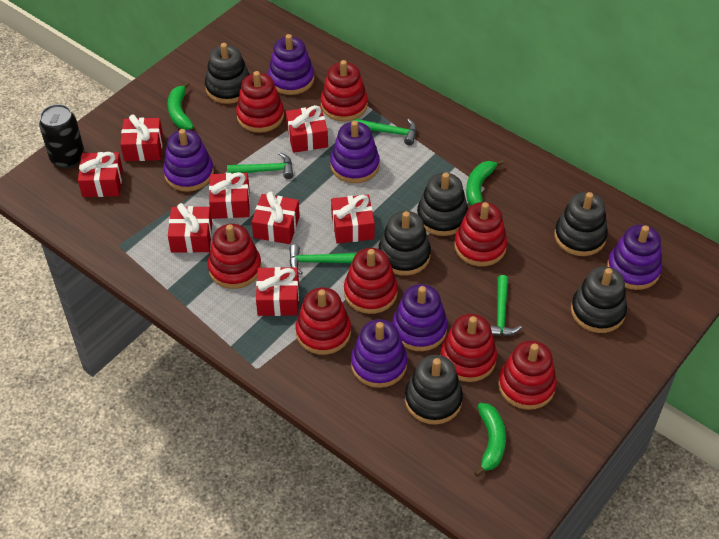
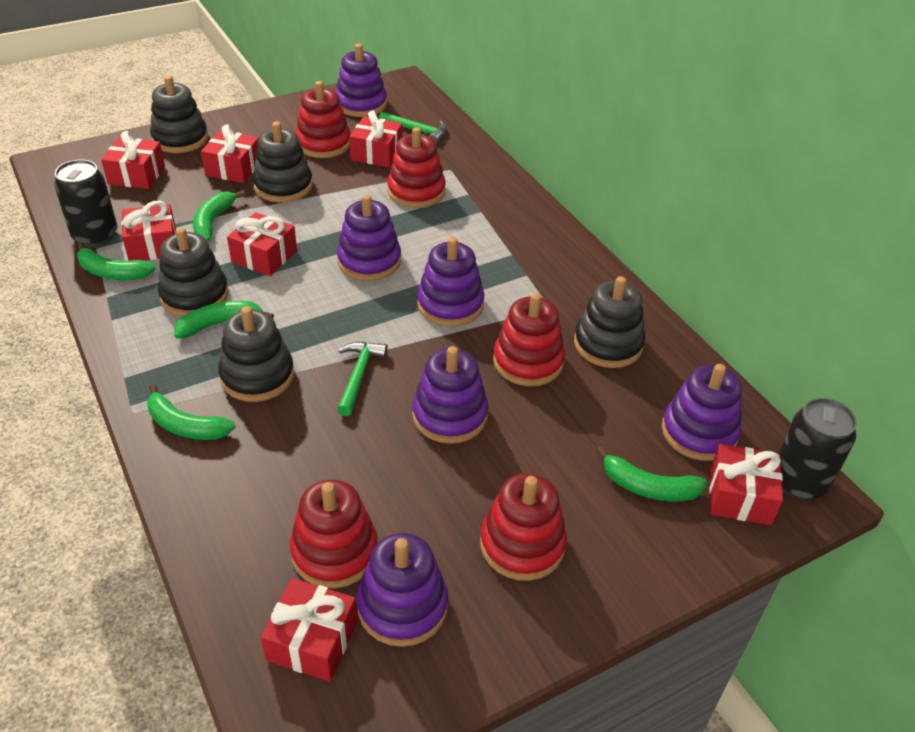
black can: 1 -> 2
black stacking toy: 6 -> 5
green banana: 3 -> 5
green hammer: 4 -> 2
red gift: 8 -> 7
red stacking toy: 8 -> 5

